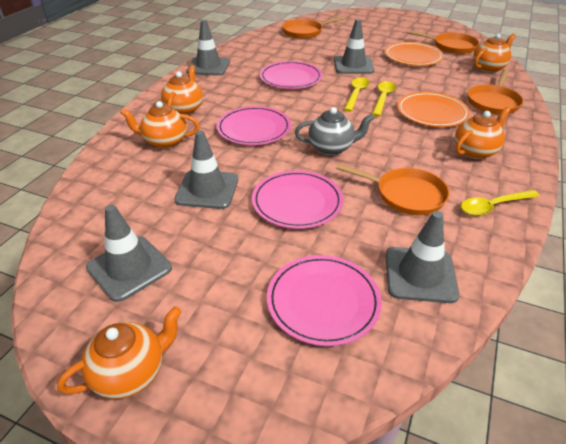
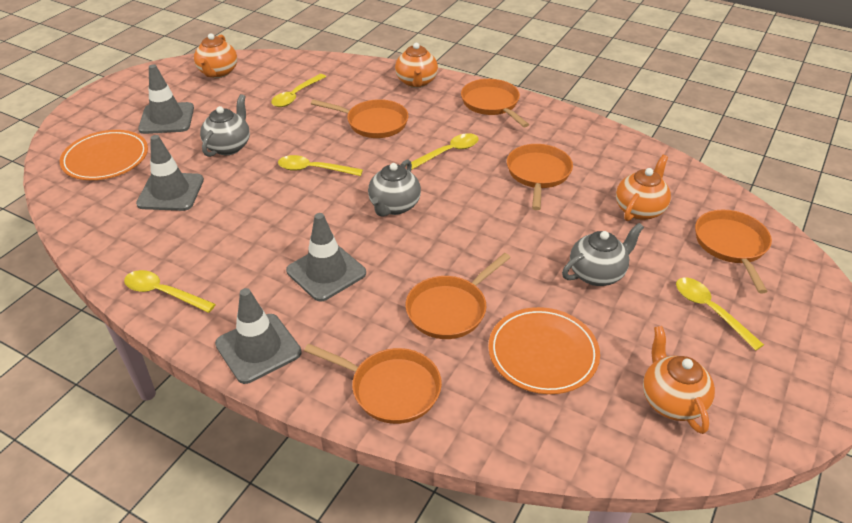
grey teapot: 1 -> 3
grey traffic cone: 5 -> 4
orange pan: 4 -> 6
orange teapot: 5 -> 4
pink plate: 4 -> 0
yellow spoon: 3 -> 5

